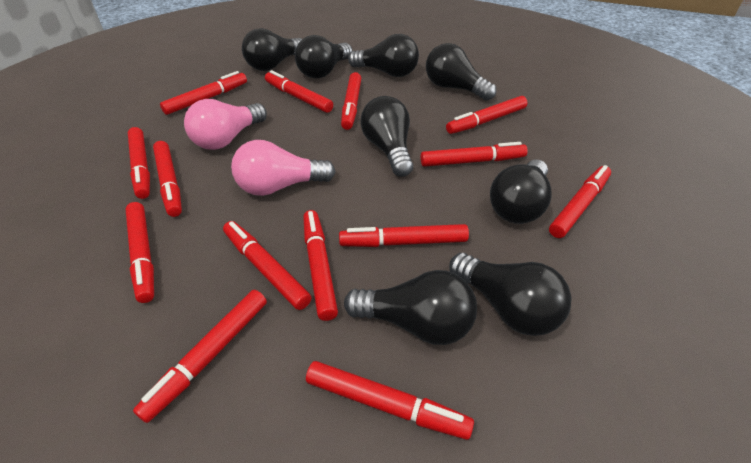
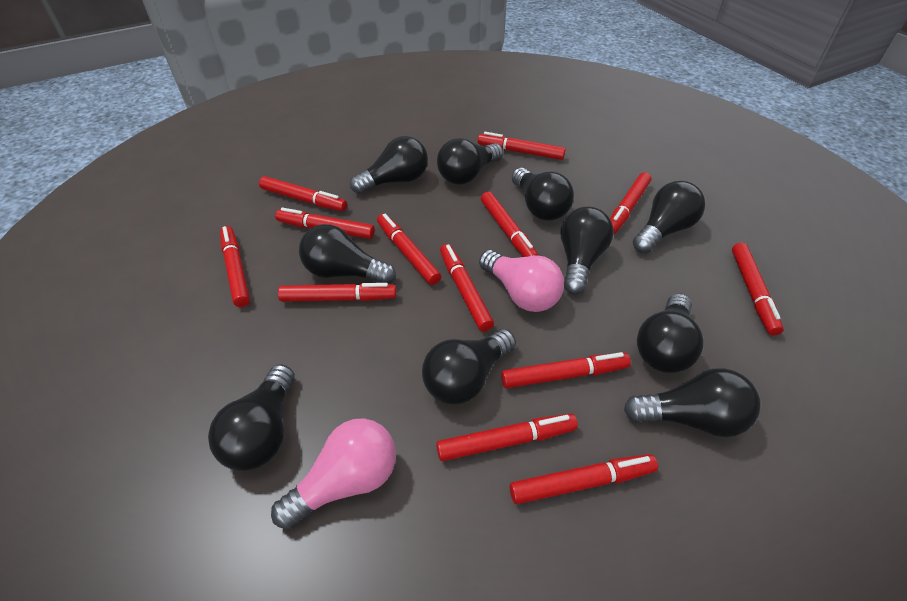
black light bulb: 8 -> 10
red marker: 14 -> 13

